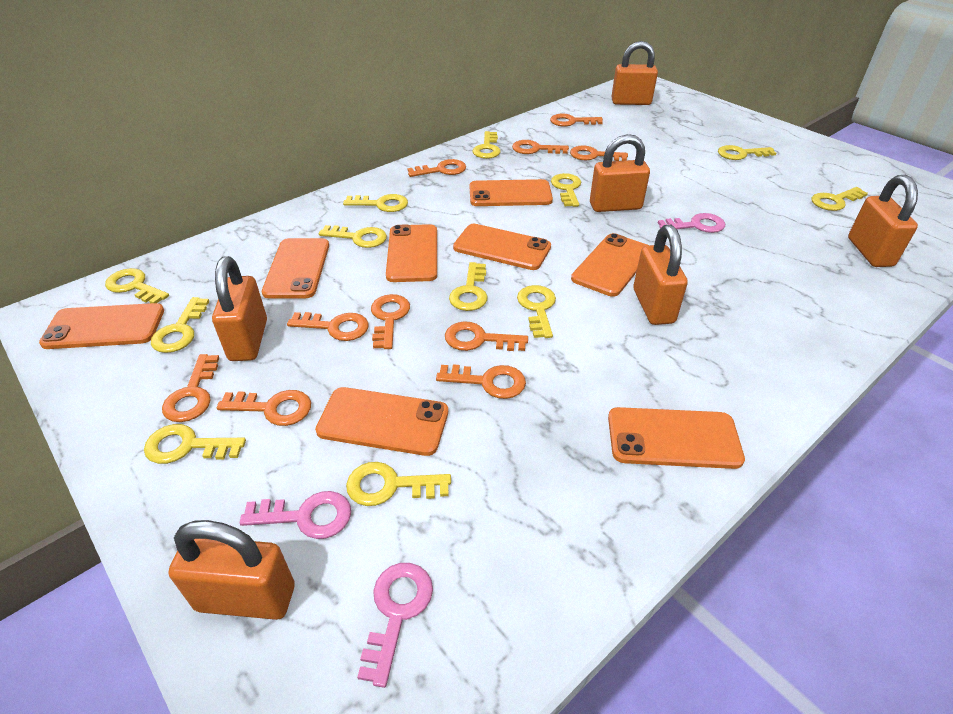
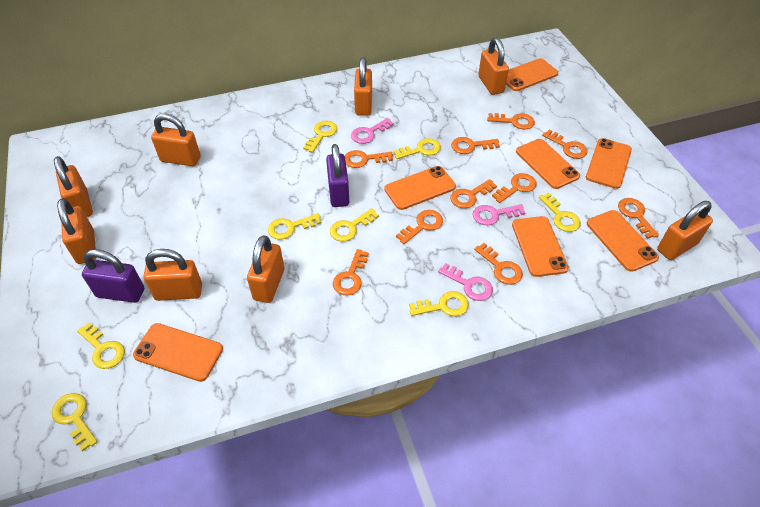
orange padlock: 6 -> 8
orange phone: 8 -> 7
purple padlock: 0 -> 2
yellow key: 12 -> 8

